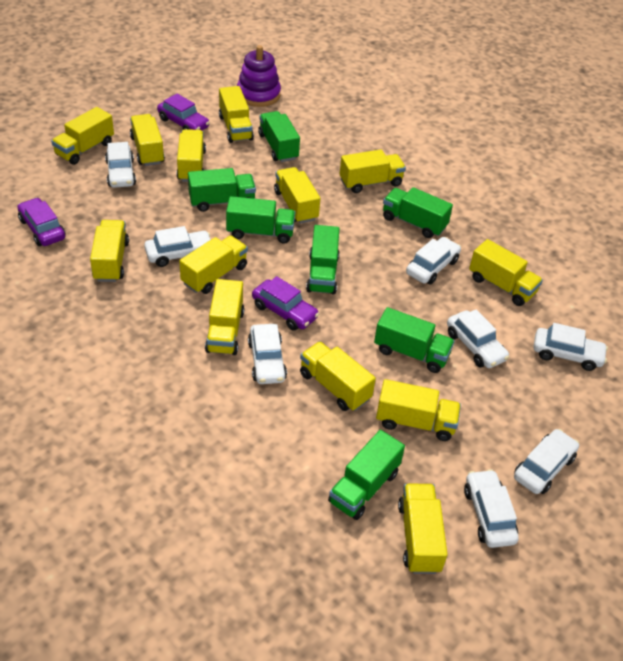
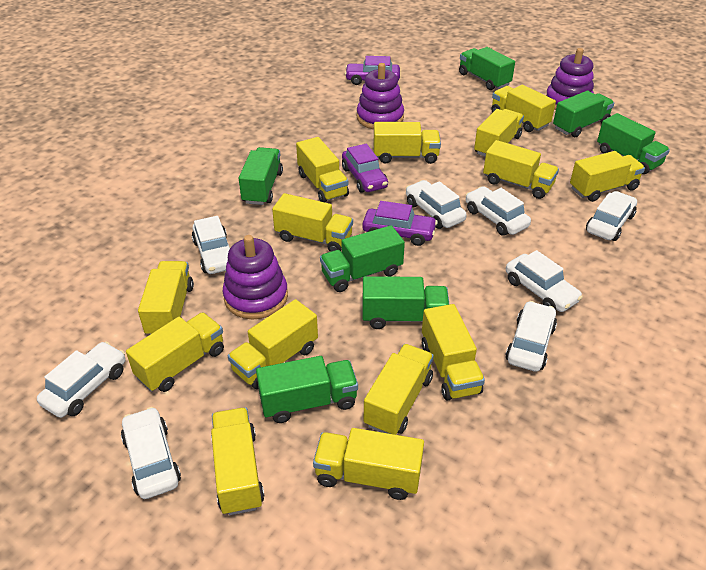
purple stacking toy: 1 -> 3
yellow truck: 13 -> 14

